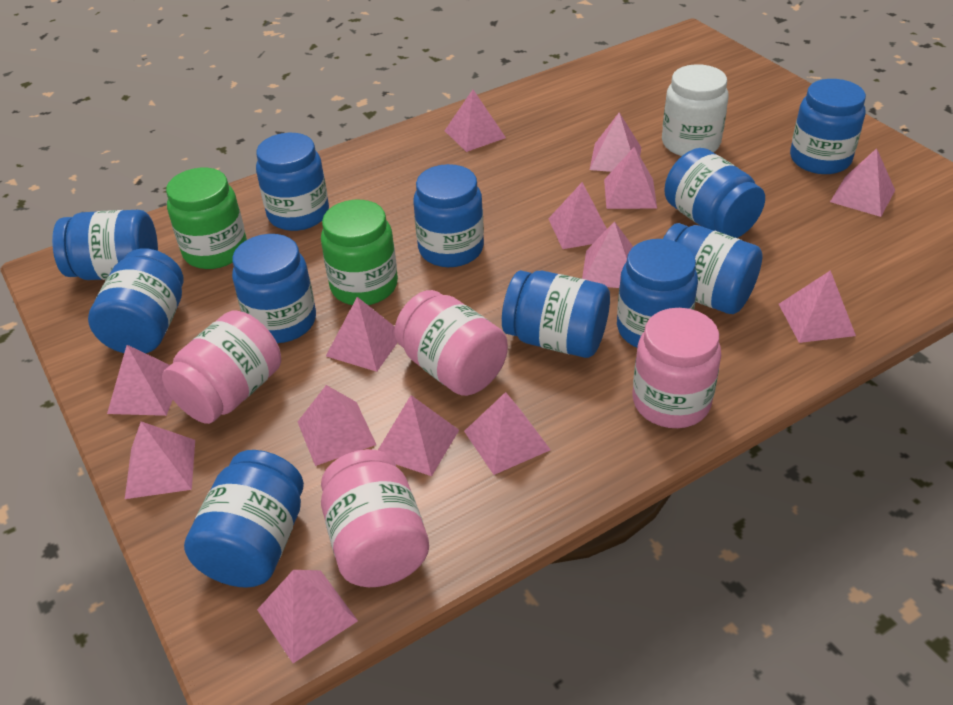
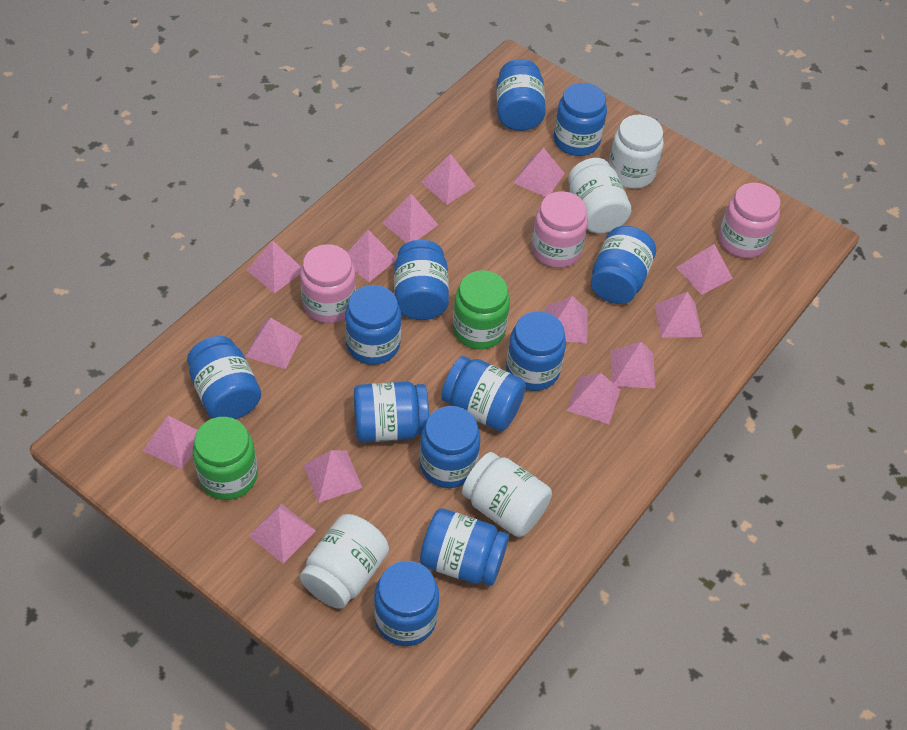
blue jar: 11 -> 12
pink jar: 4 -> 3
white jar: 1 -> 4

